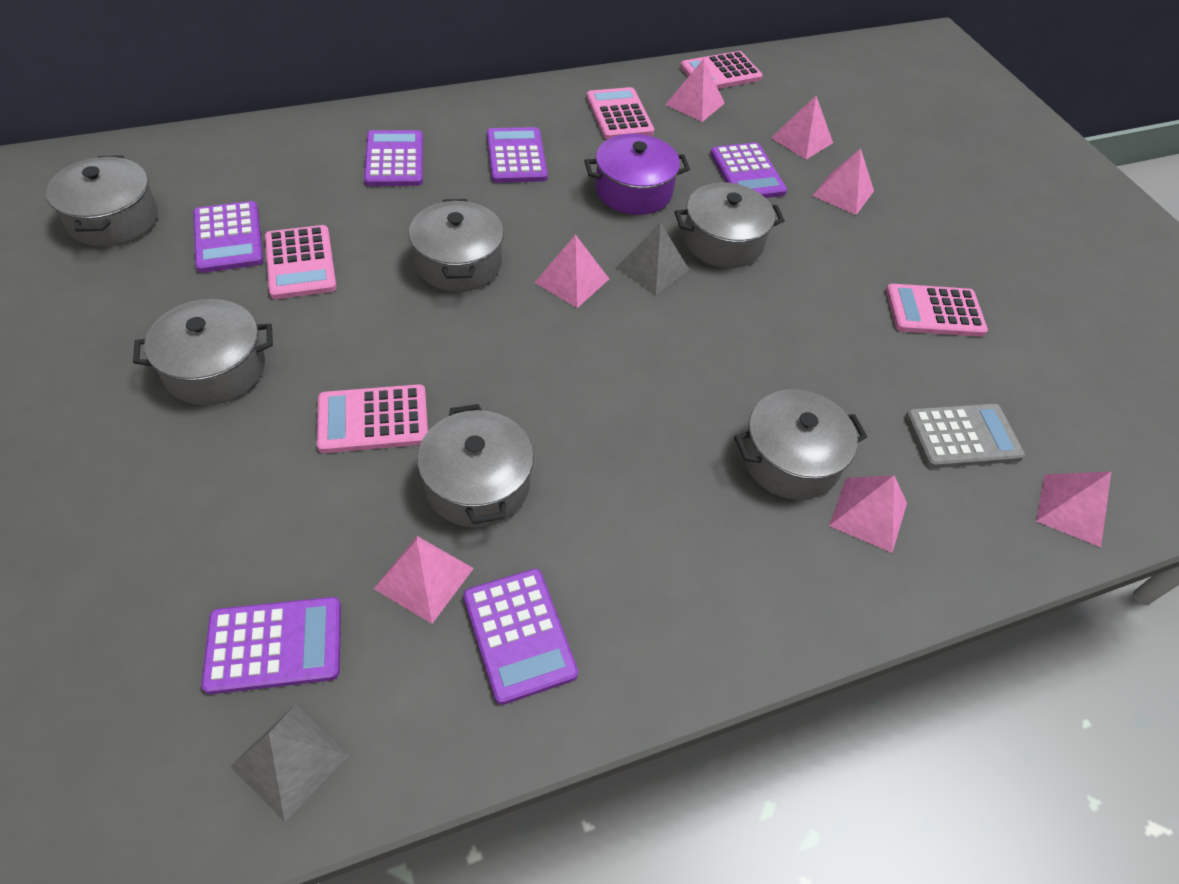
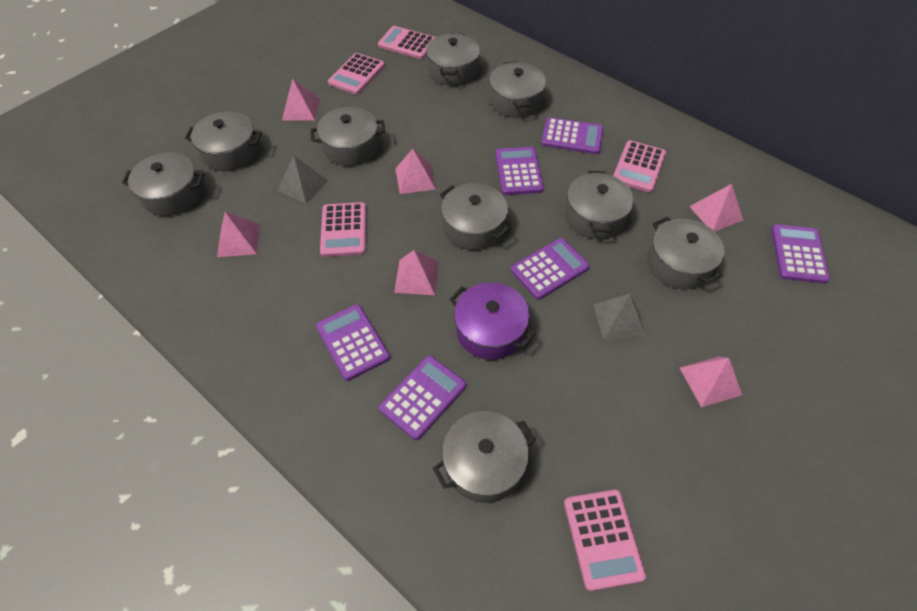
grey calculator: 1 -> 0
grey pot: 6 -> 9
pink pyramid: 7 -> 6

